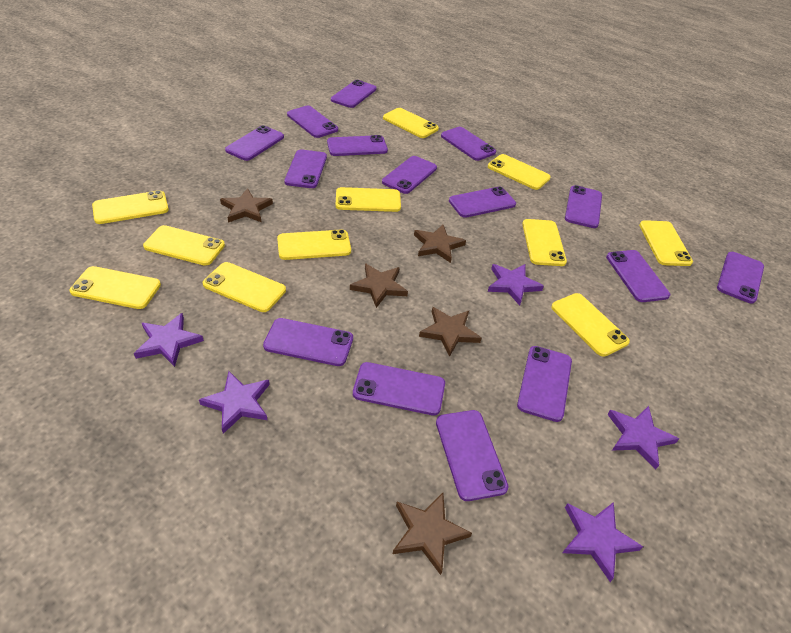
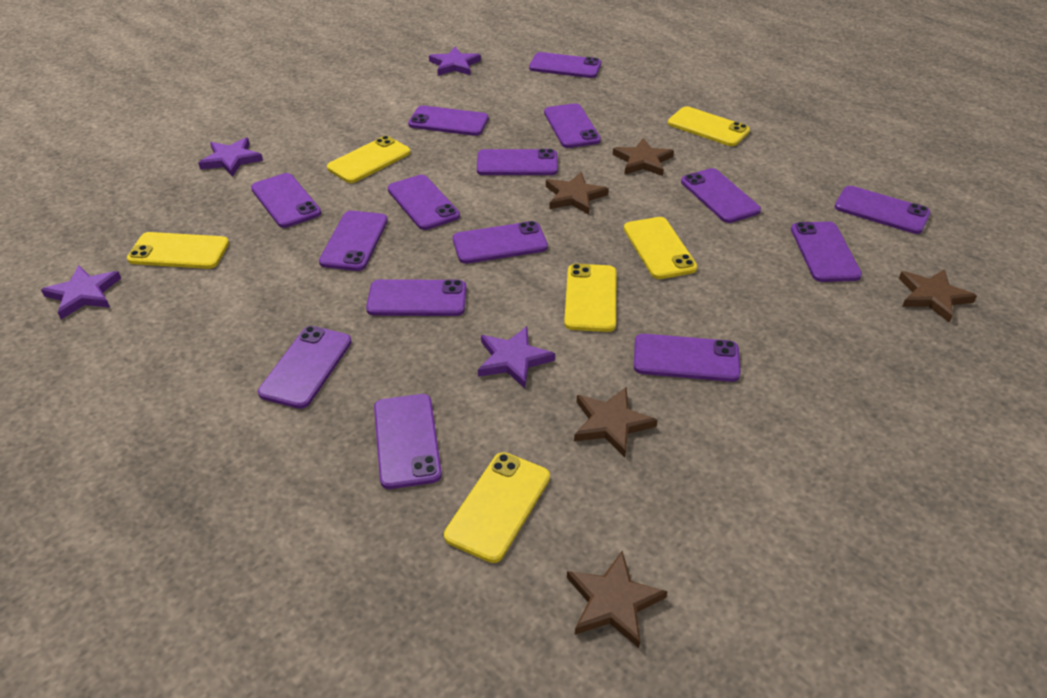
purple star: 5 -> 4
yellow phone: 11 -> 6

